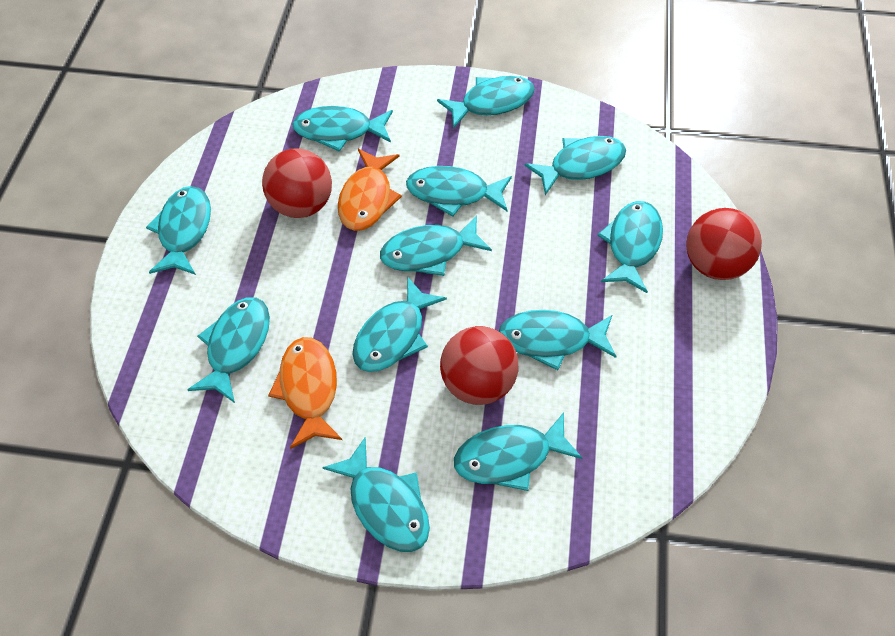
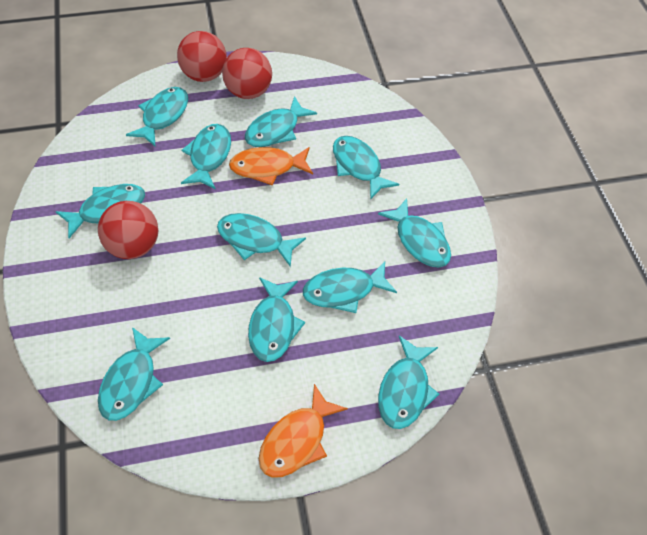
turquoise fish: 12 -> 11

